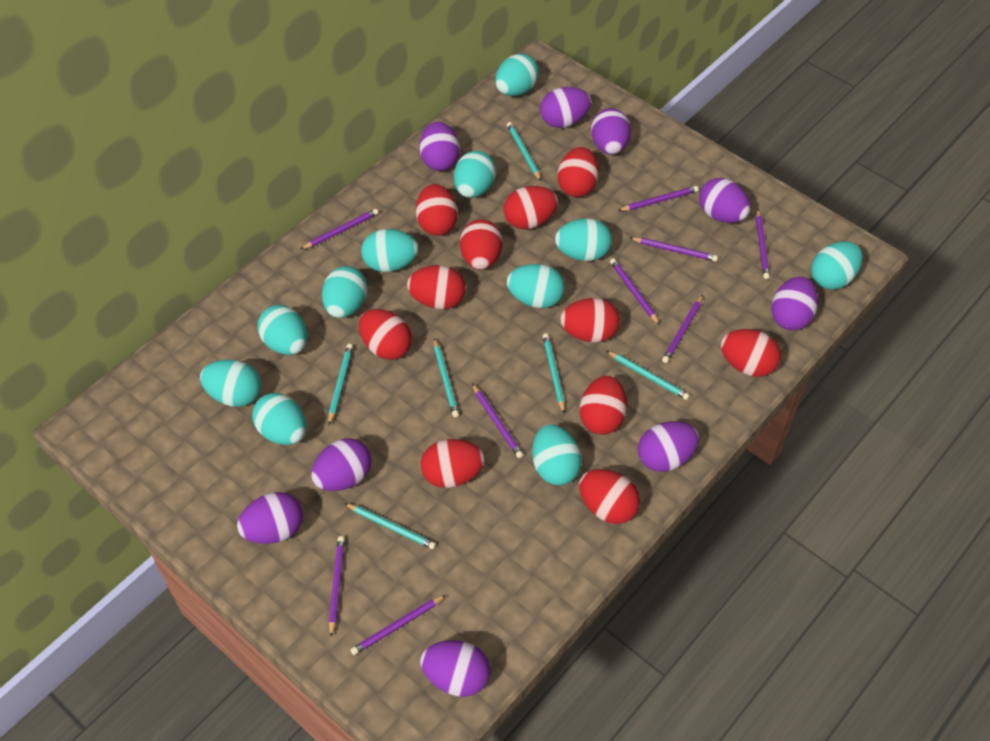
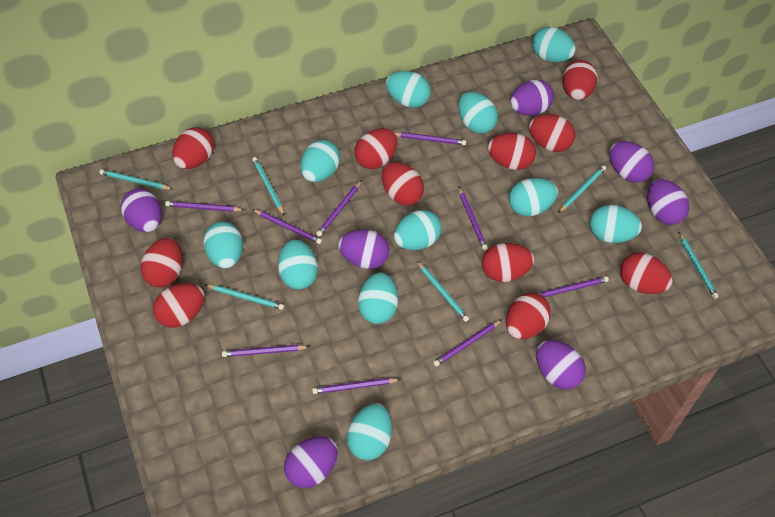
purple egg: 9 -> 7

